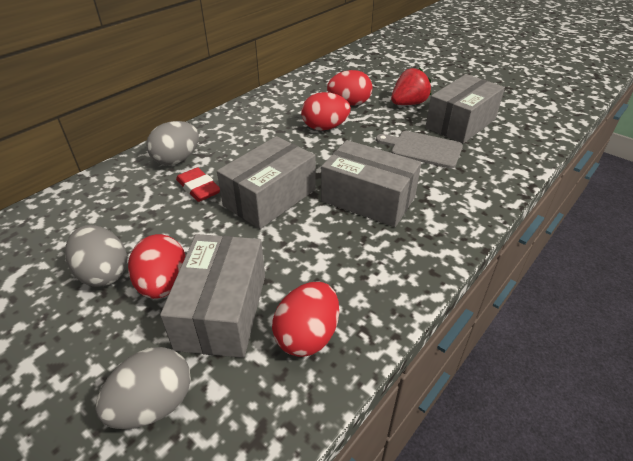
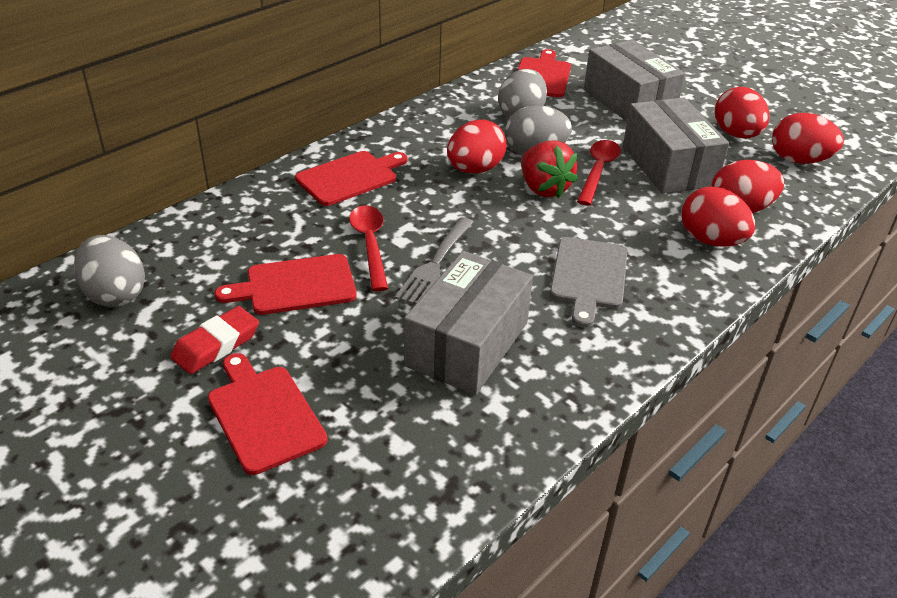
grey box: 4 -> 3
grey fork: 0 -> 1
red cutting board: 0 -> 4
red egg: 4 -> 5
red spoon: 0 -> 2

